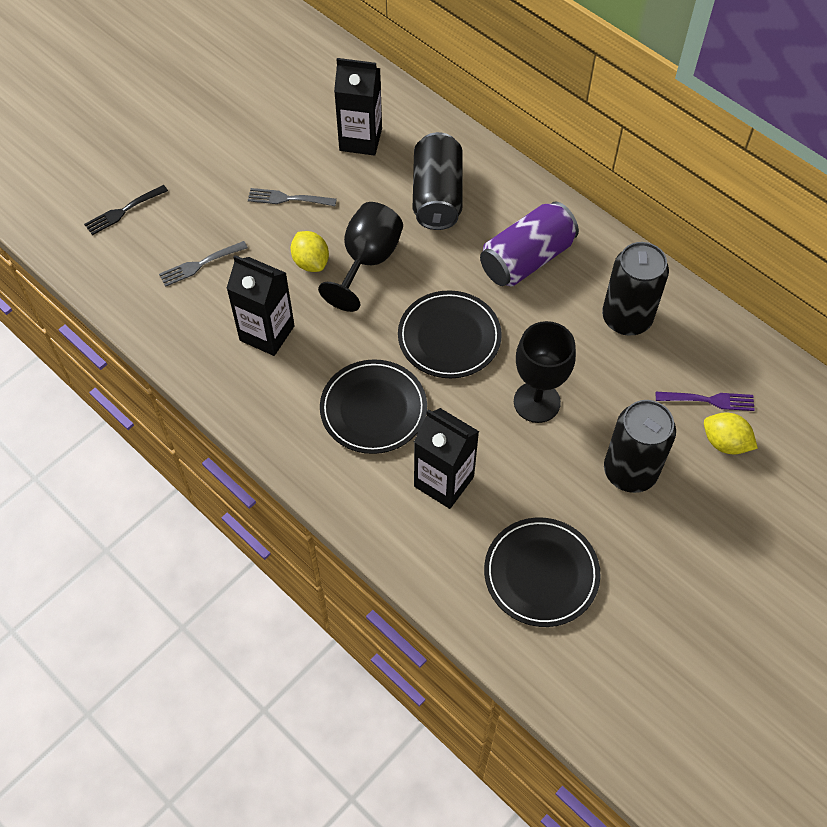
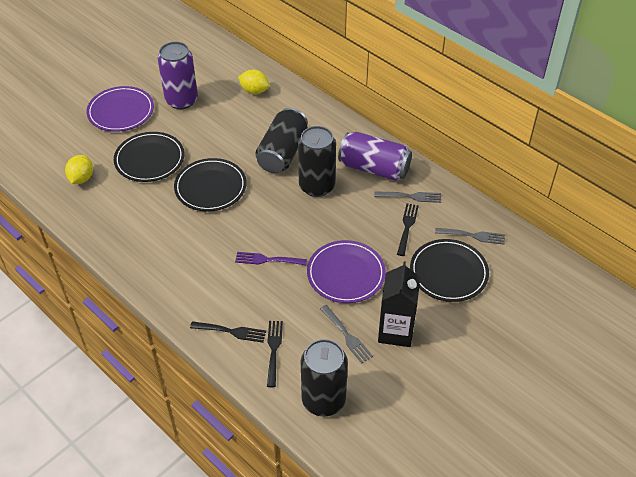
black carton: 3 -> 1
black fork: 1 -> 3
black goblet: 2 -> 0
grey fork: 2 -> 3
purple can: 1 -> 2
purple plate: 0 -> 2

